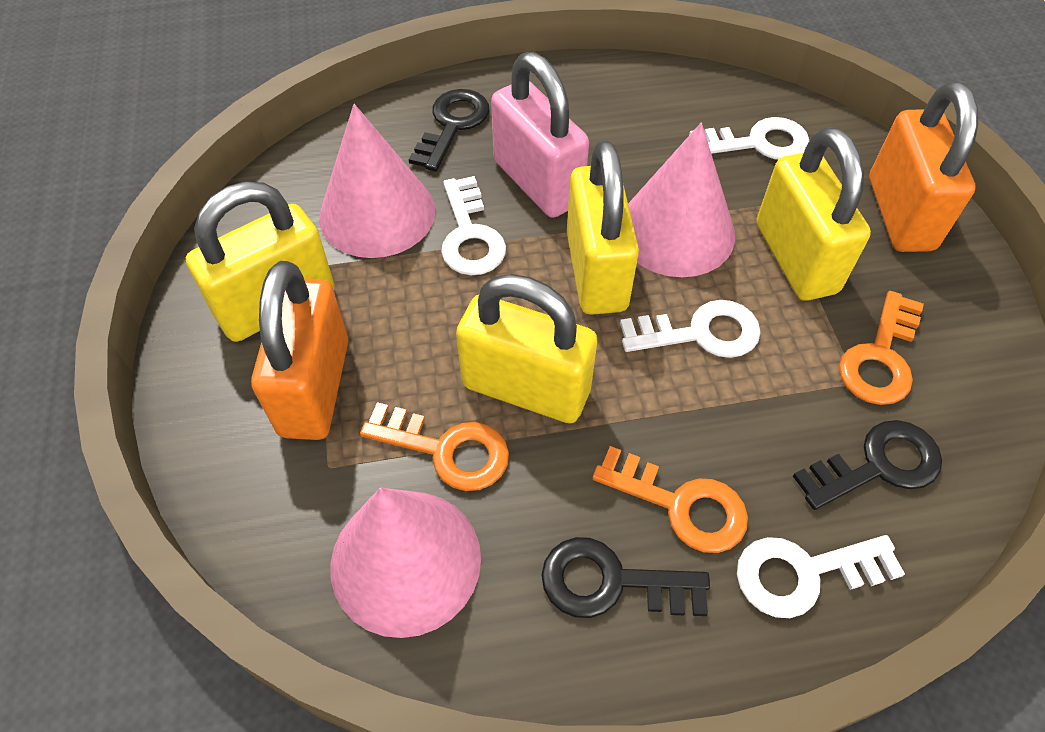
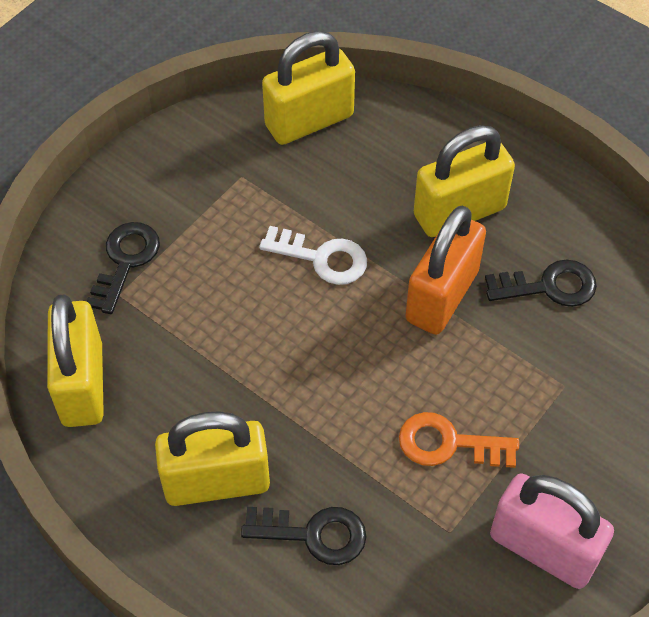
orange key: 3 -> 1
orange padlock: 2 -> 1
pink cone: 3 -> 0
white key: 4 -> 1

